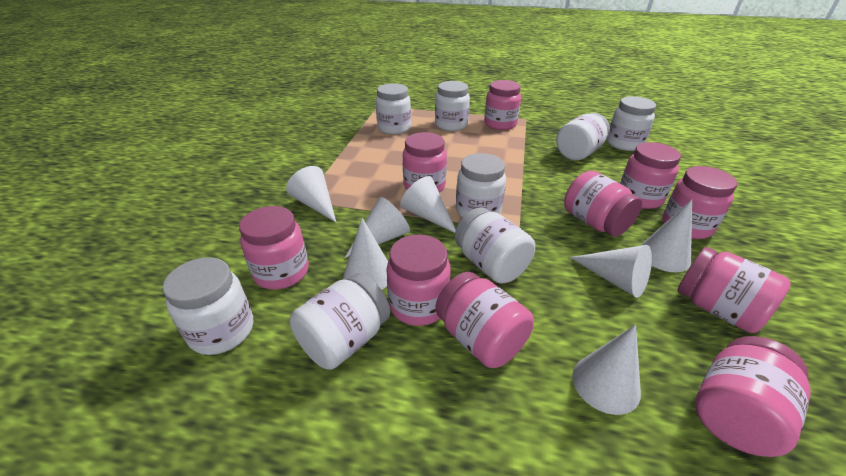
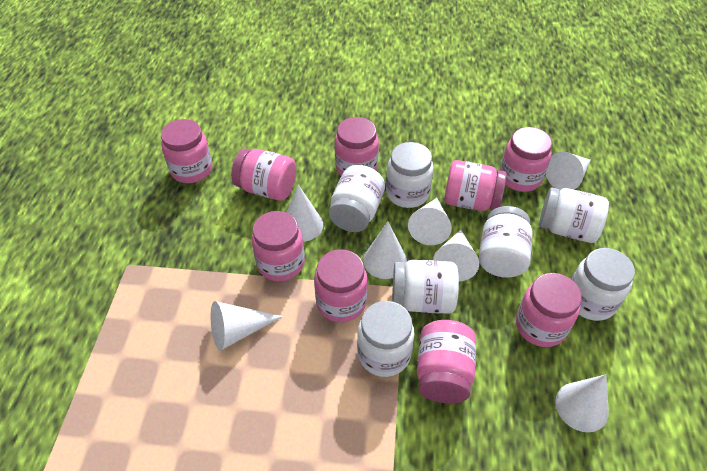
pink jar: 10 -> 9
white jar: 8 -> 7

